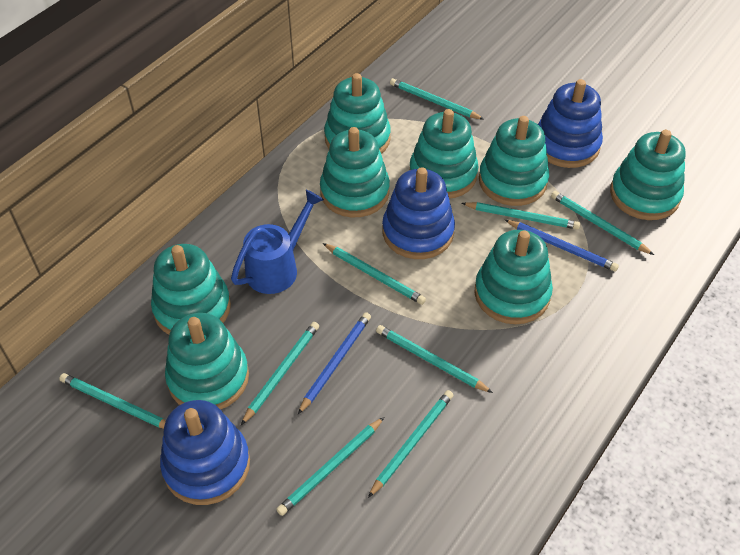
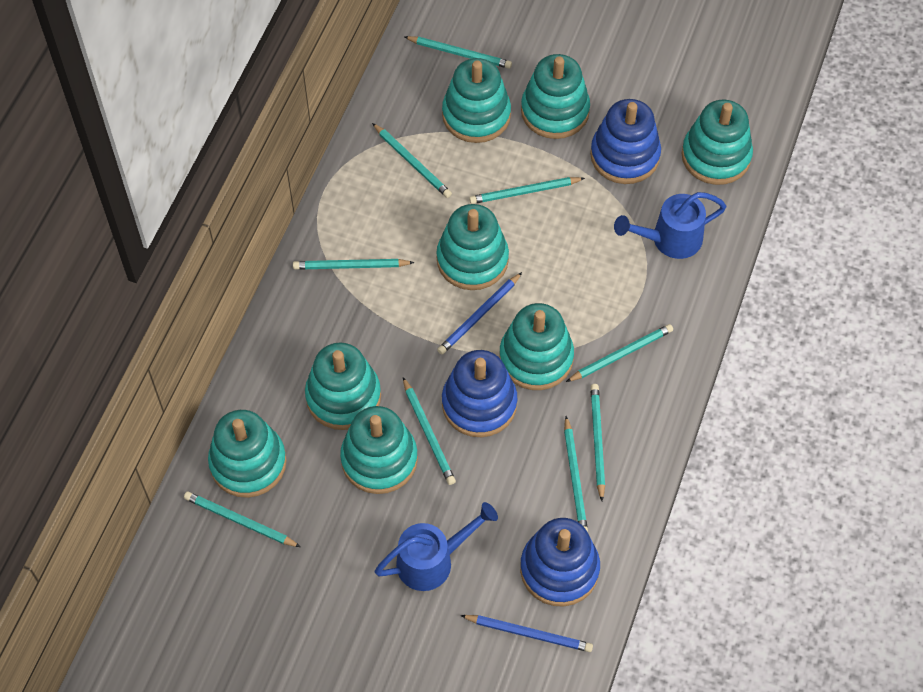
blue watering can: 1 -> 2

